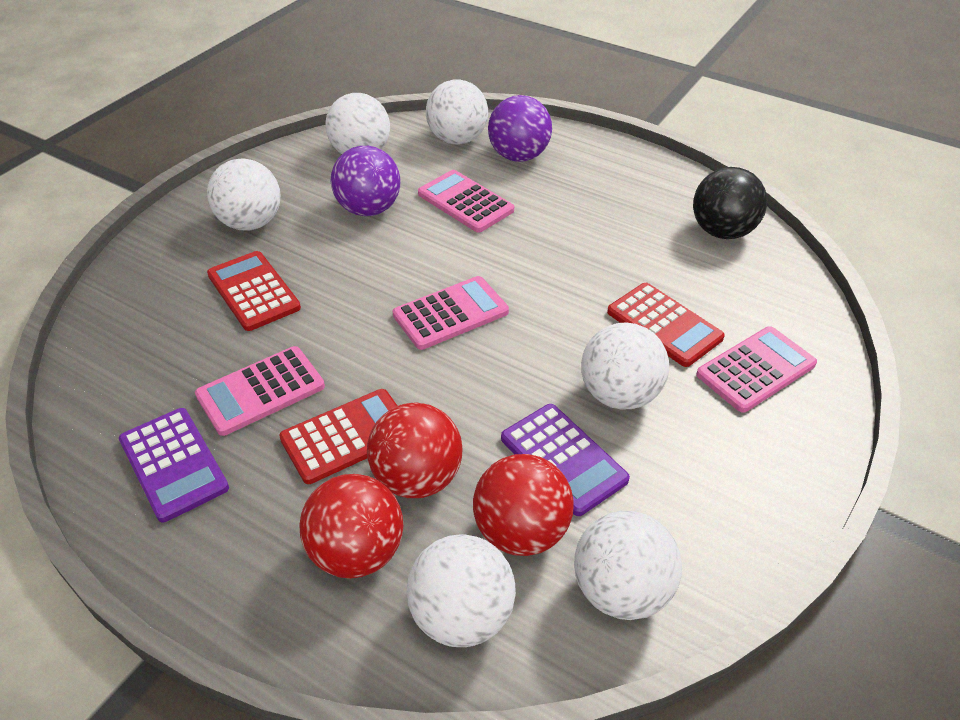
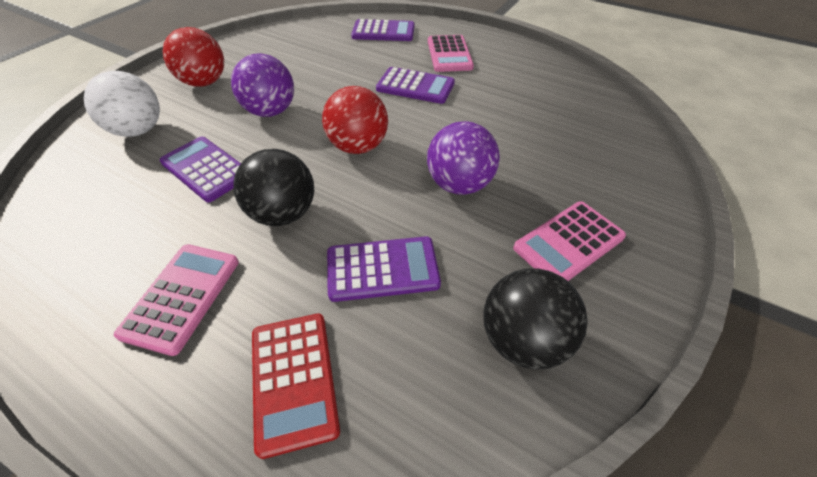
black ball: 1 -> 2
pink calculator: 4 -> 3
purple calculator: 2 -> 4
red ball: 3 -> 2
red calculator: 3 -> 1
white ball: 6 -> 1

